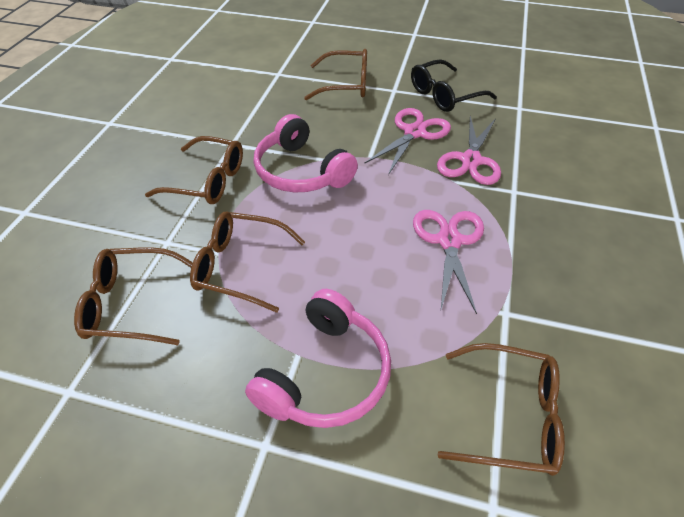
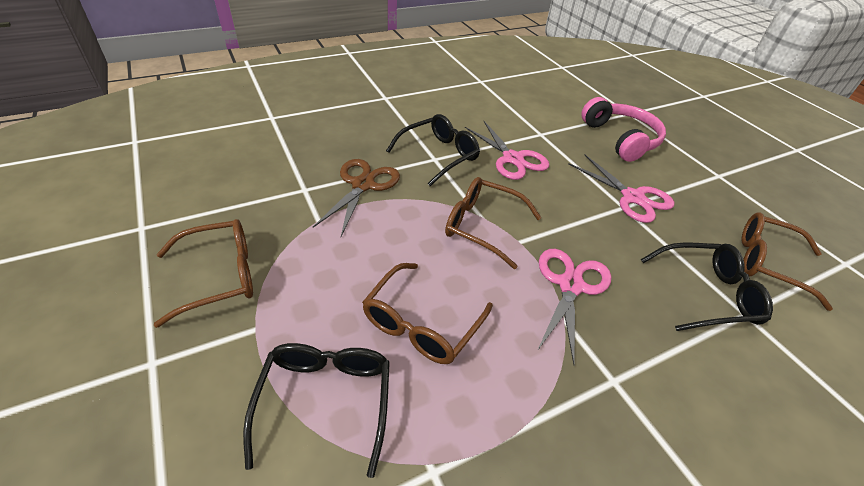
black glasses: 1 -> 3
brown glasses: 5 -> 4
brown scissors: 0 -> 1
pink headphones: 2 -> 1

